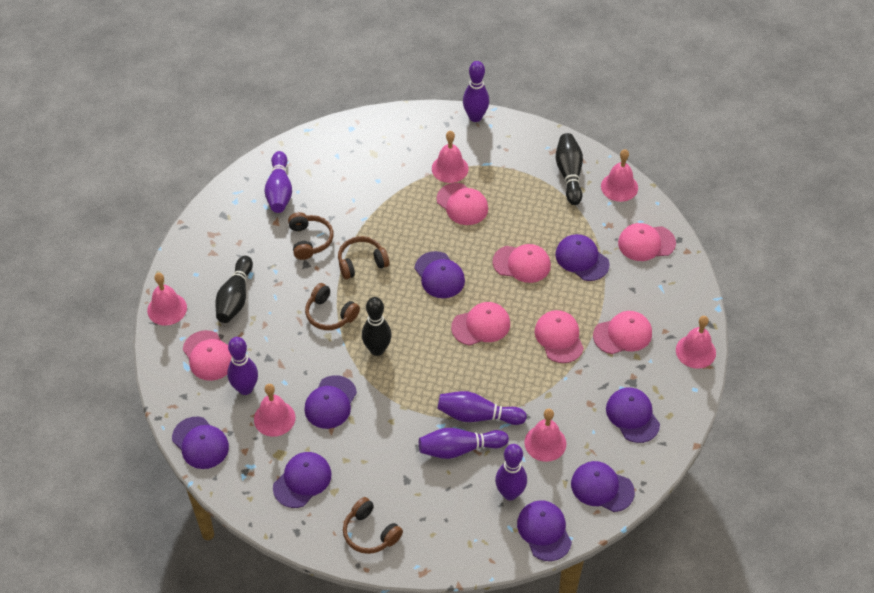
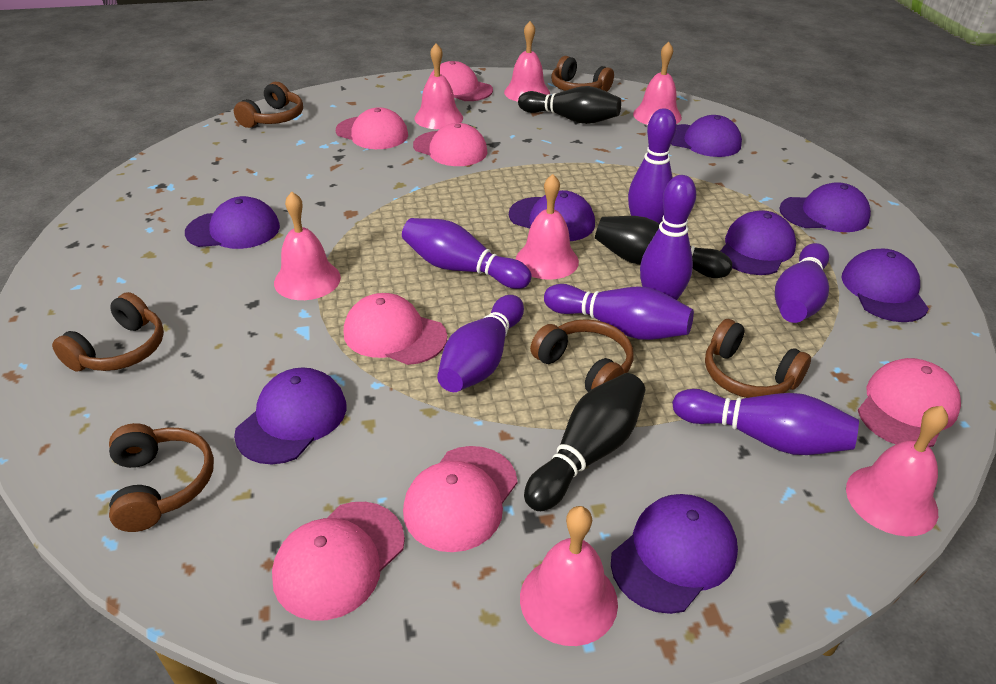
brown headphones: 4 -> 6
pink bell: 6 -> 7
purple bowling pin: 6 -> 7

